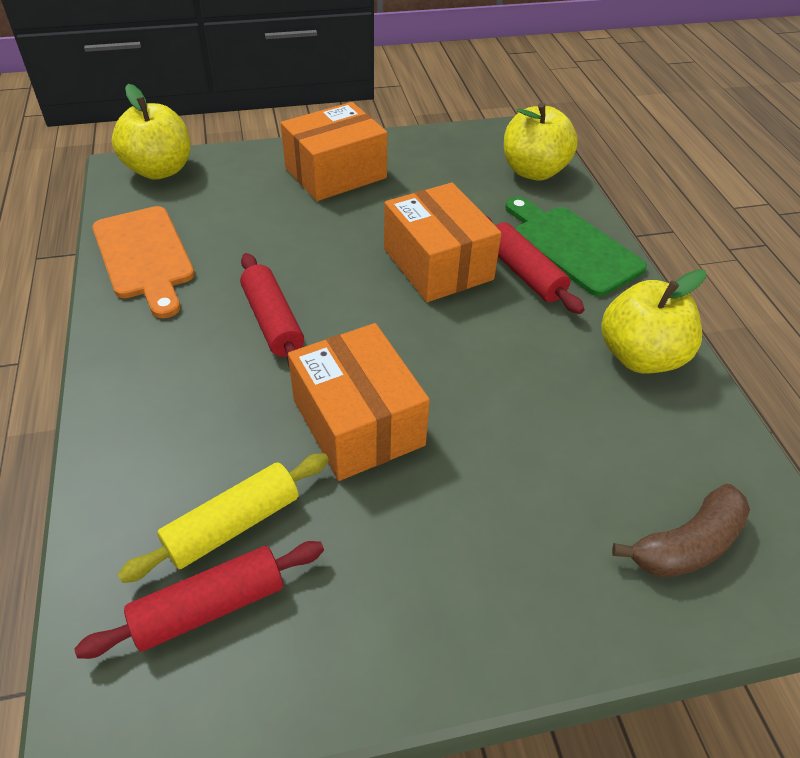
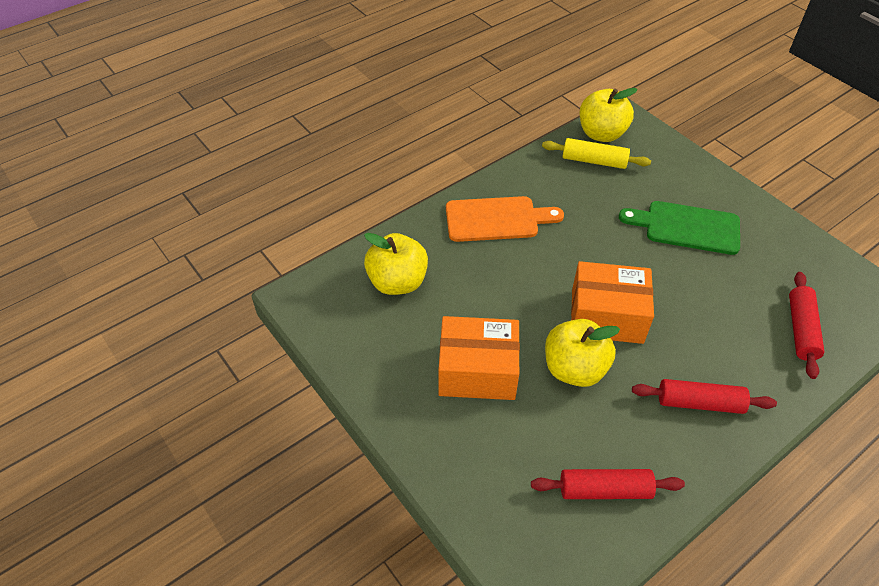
brown banana: 1 -> 0
orange box: 3 -> 2

